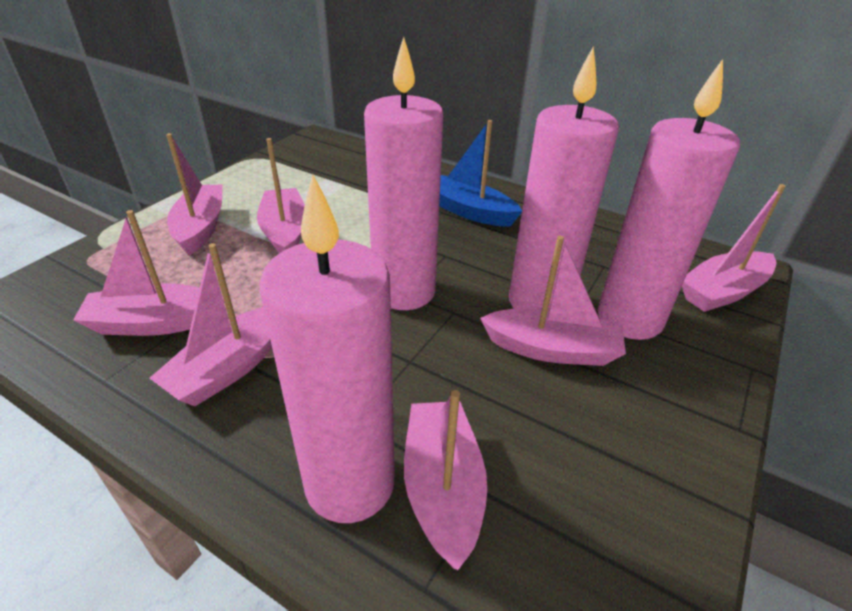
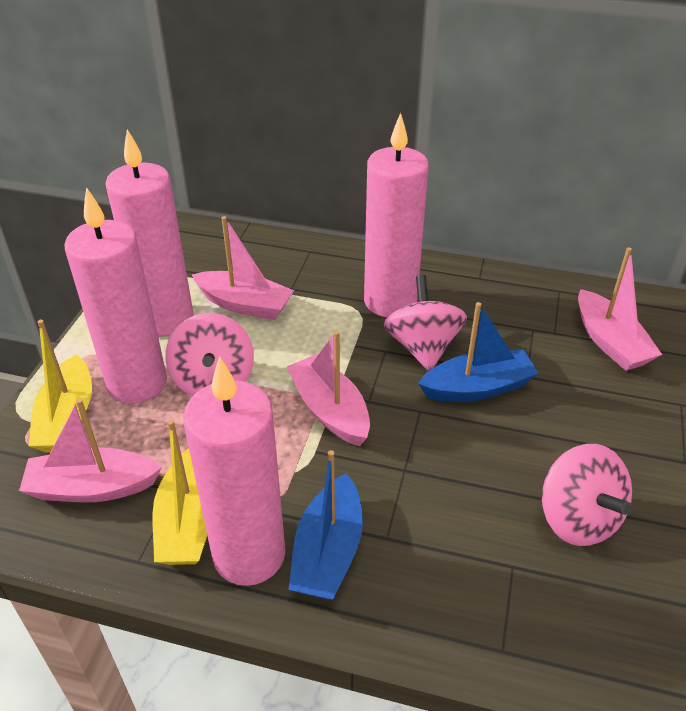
blue boat: 1 -> 2
pink boat: 7 -> 4
pink spinning top: 0 -> 3
yellow boat: 0 -> 2

